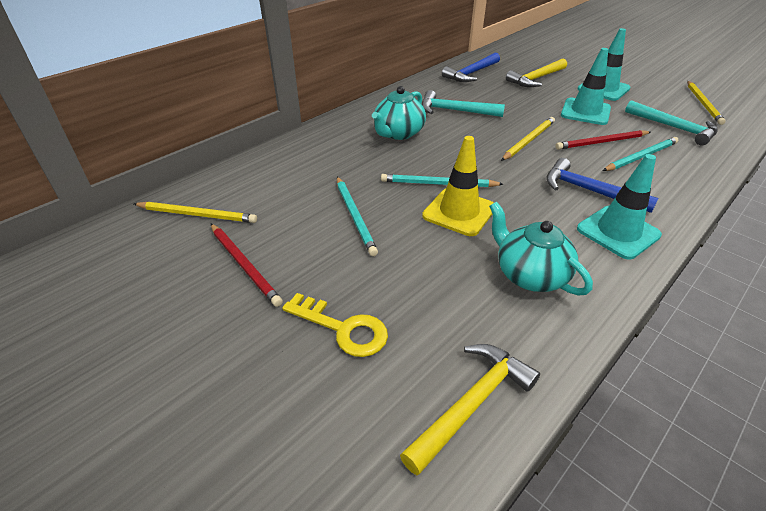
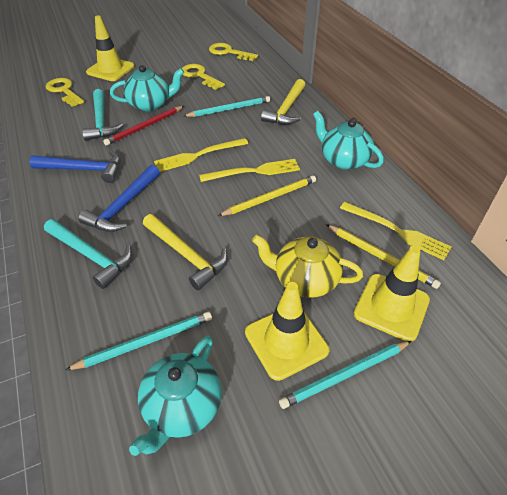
red pencil: 2 -> 1
turquoise teapot: 2 -> 3
turquoise traffic cone: 3 -> 0
yellow fork: 0 -> 3
yellow key: 1 -> 3
yellow pencil: 3 -> 2
yellow teapot: 0 -> 1
yellow traffic cone: 1 -> 3

